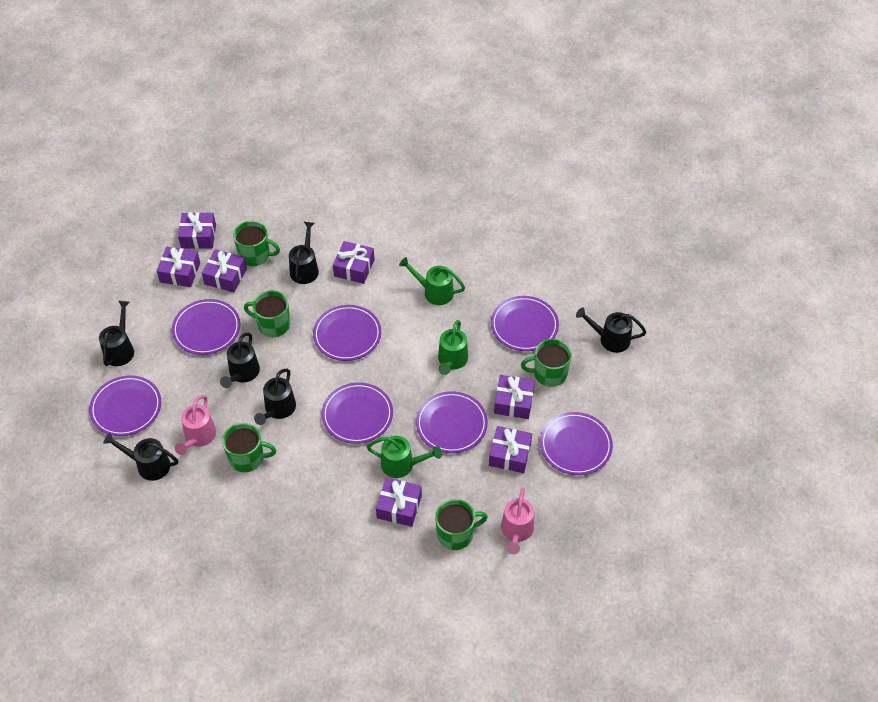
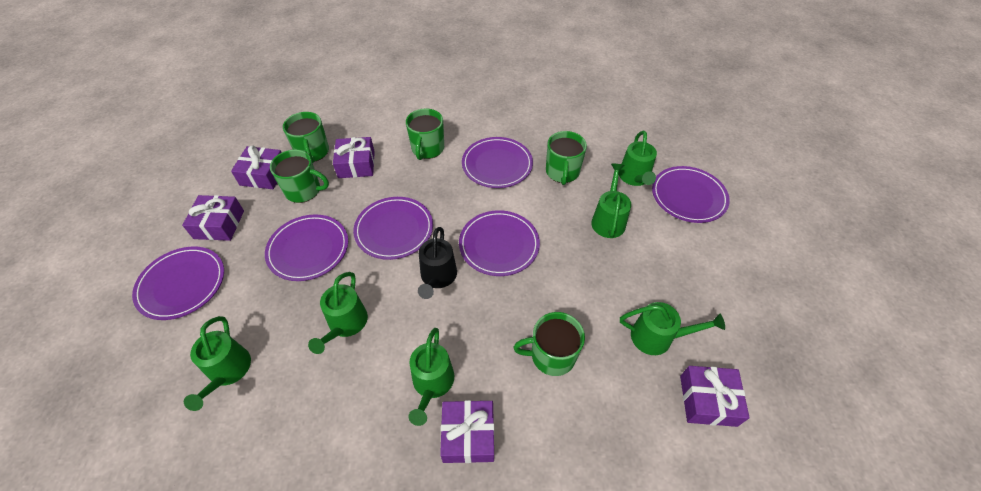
black watering can: 6 -> 1
green watering can: 3 -> 6
pink watering can: 2 -> 0
purple gift: 7 -> 5
purple plate: 7 -> 6

